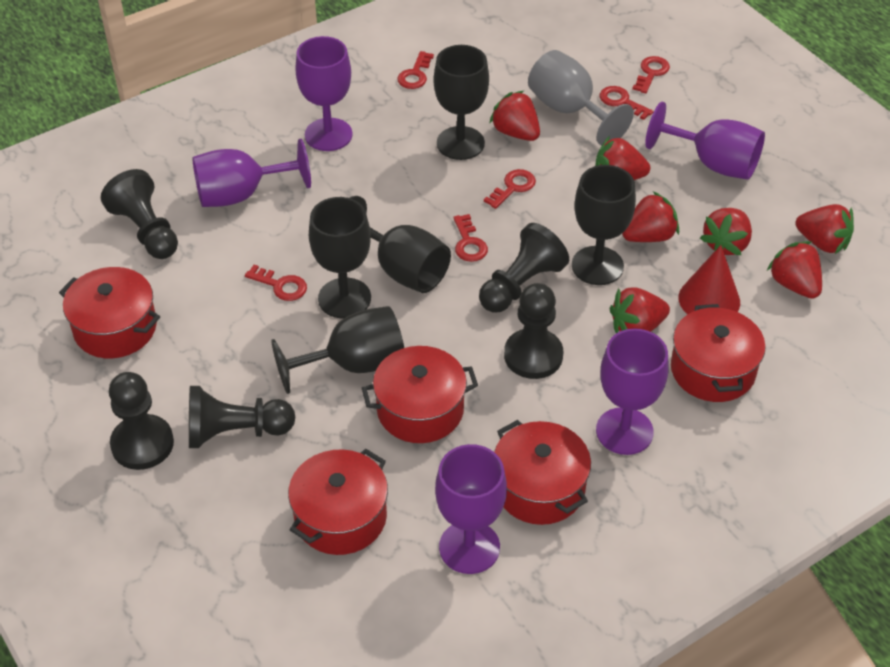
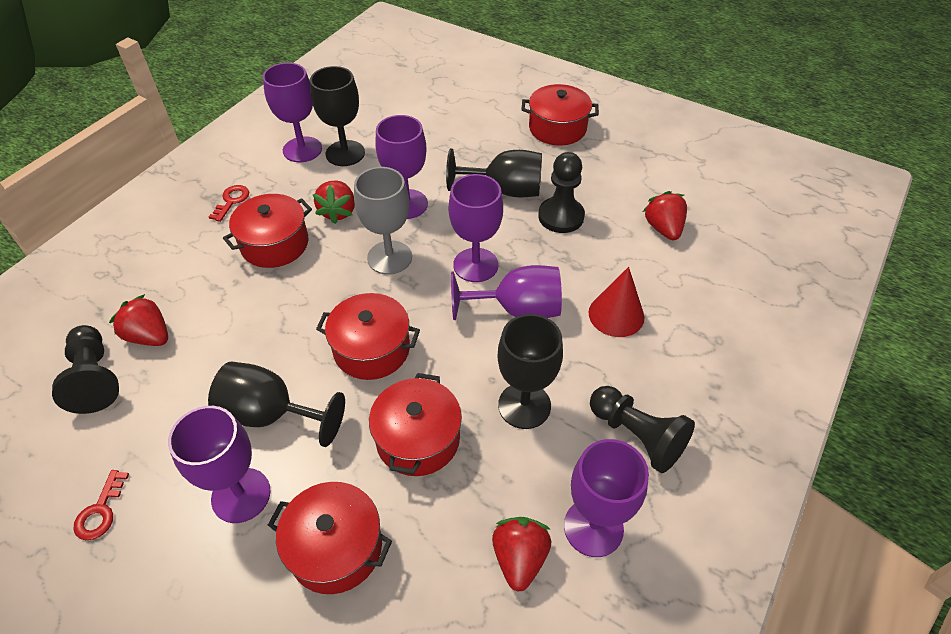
black goblet: 5 -> 4
black pawn: 5 -> 3
purple goblet: 5 -> 6
red key: 6 -> 2
red strawberry: 7 -> 4

